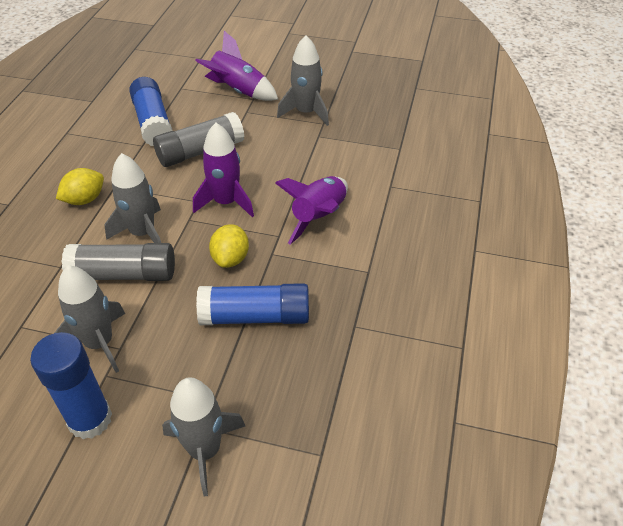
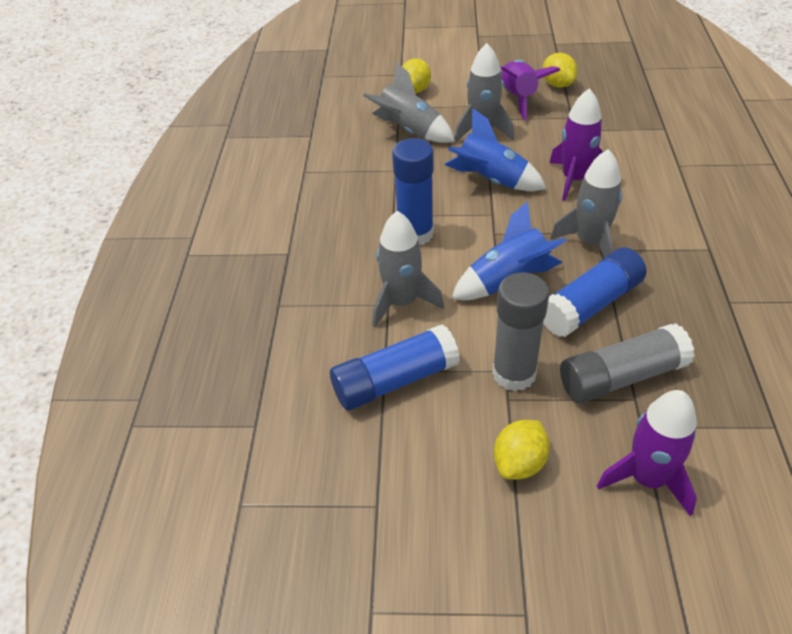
blue rocket: 0 -> 2
yellow lemon: 2 -> 3

